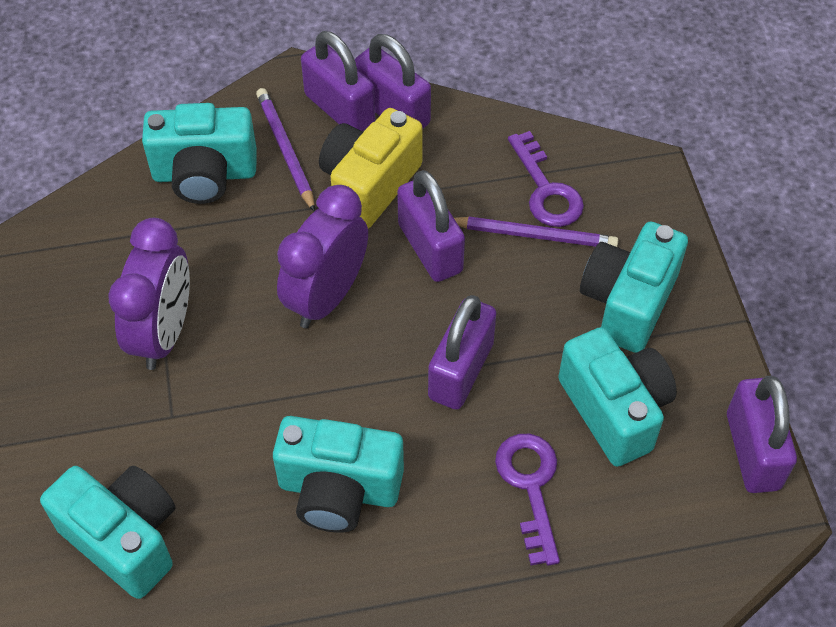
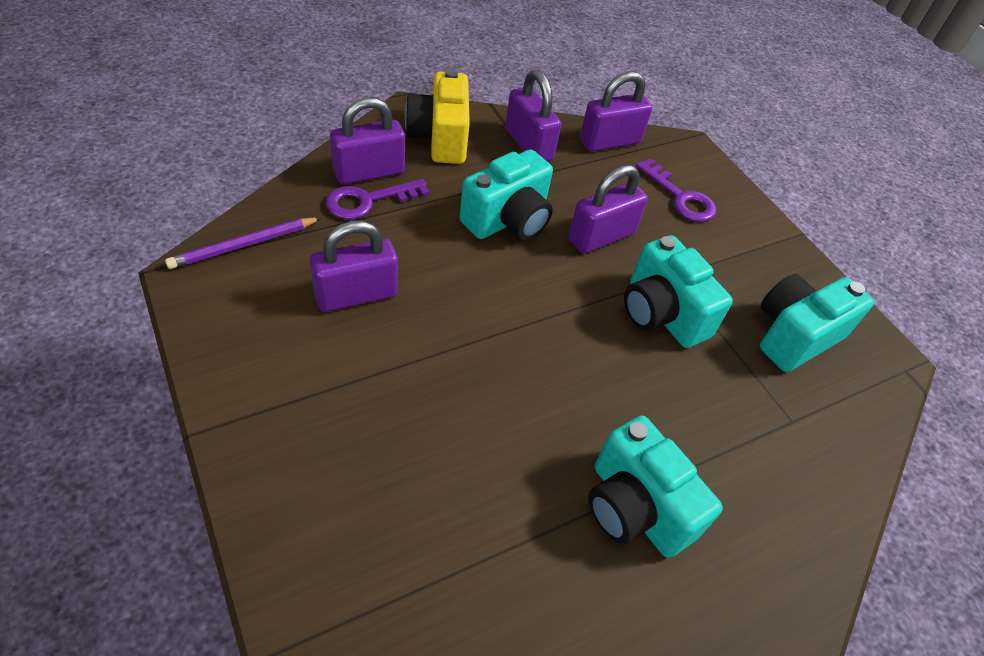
purple clock: 2 -> 0
purple pencil: 2 -> 1
turquoise camera: 5 -> 4

